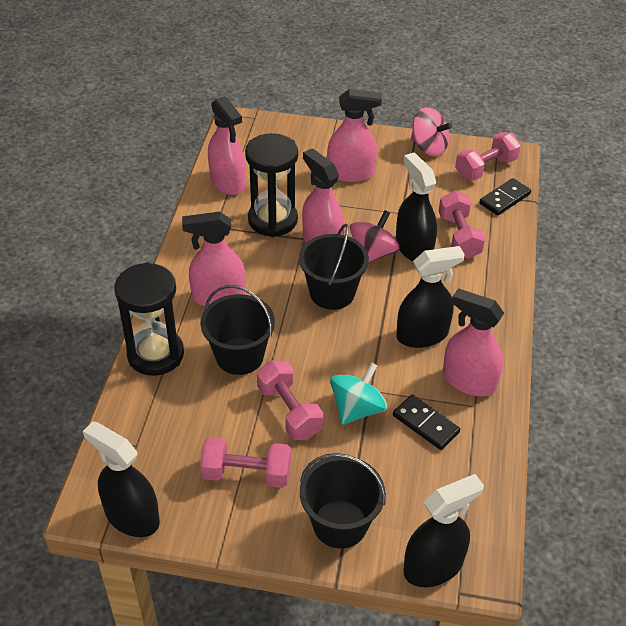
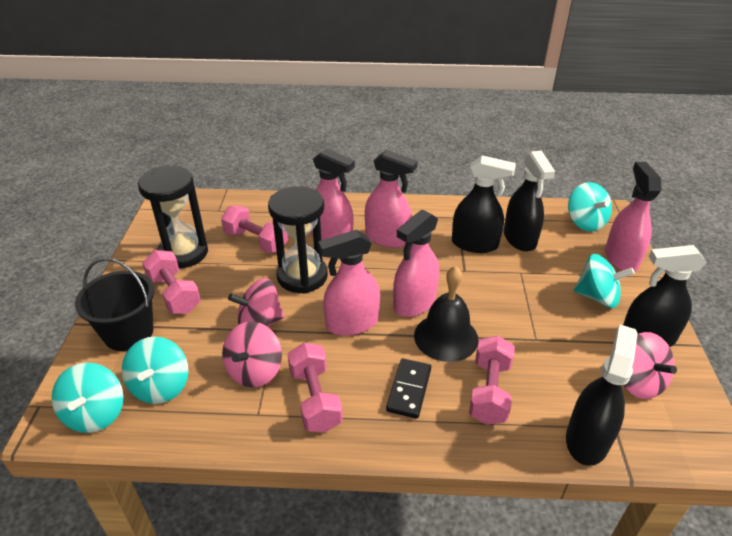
black bell: 0 -> 1
black bucket: 3 -> 1
black domino: 2 -> 1
pink spinning top: 2 -> 3
turquoise spinning top: 1 -> 4

